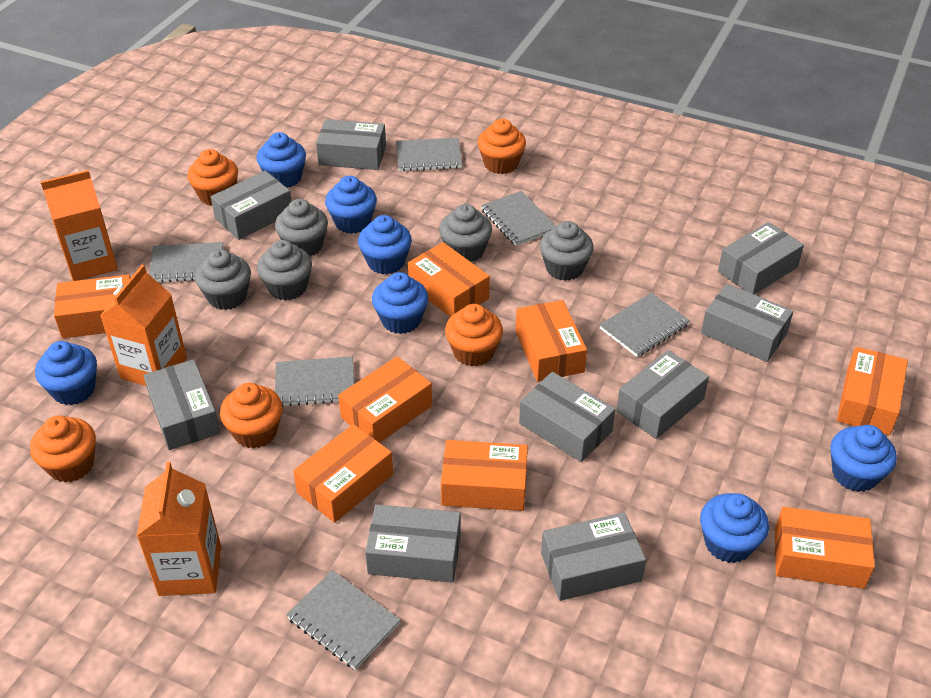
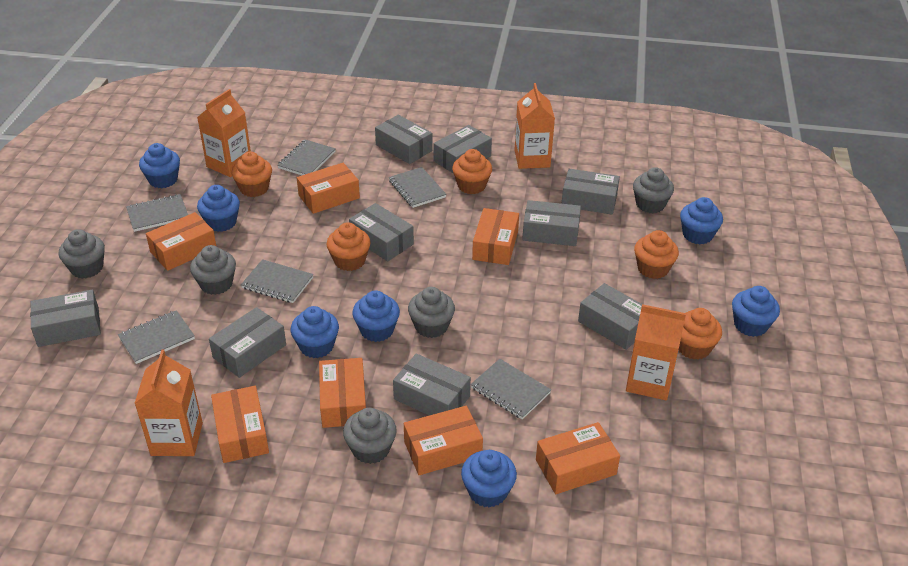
orange box: 8 -> 7
orange carton: 3 -> 4

